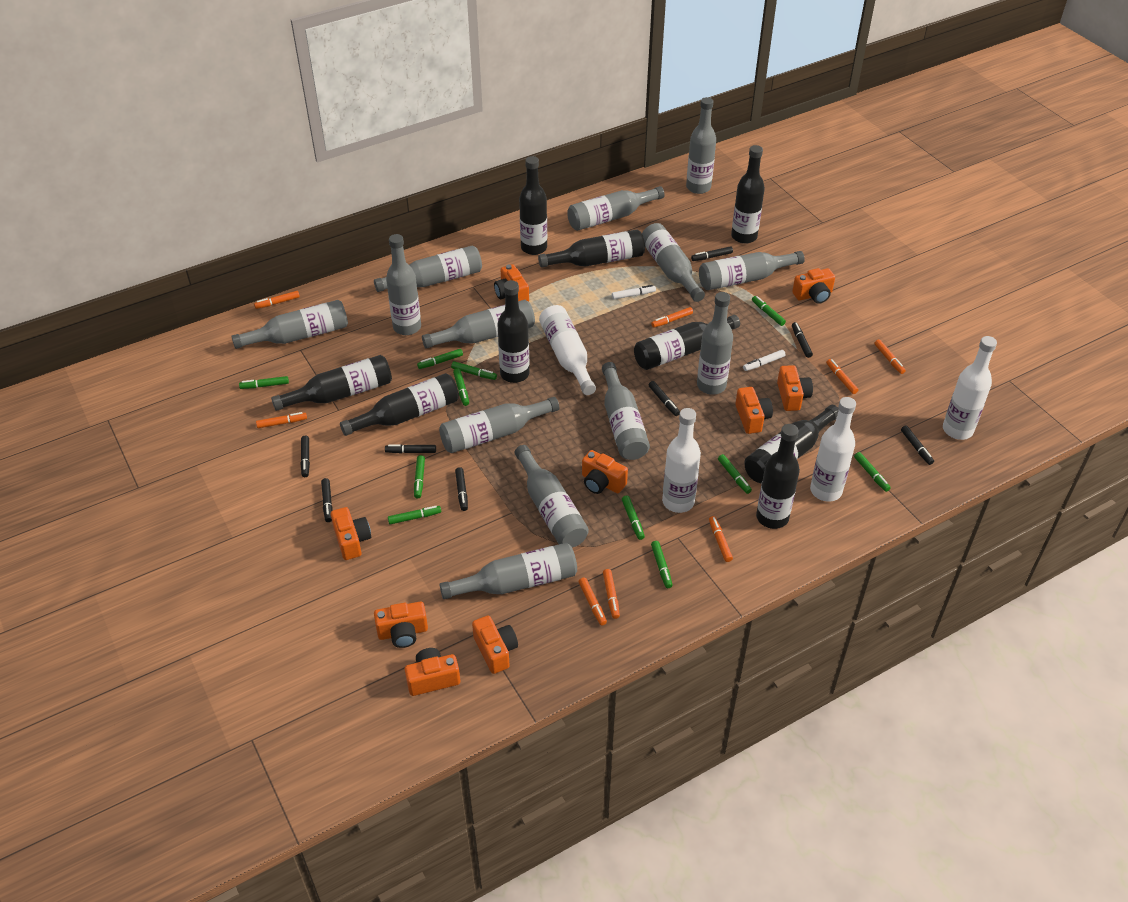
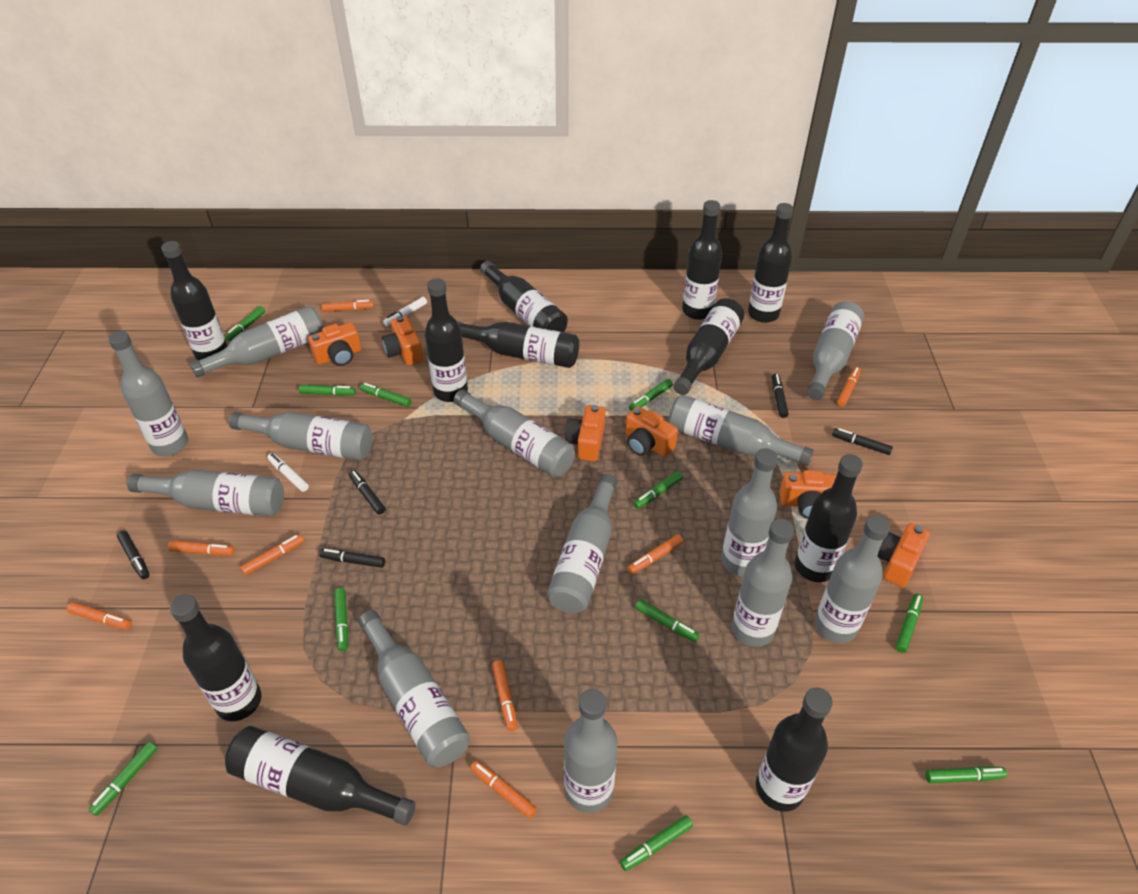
black bottle: 9 -> 11
black marker: 8 -> 5
orange camera: 9 -> 6
white bottle: 4 -> 0

